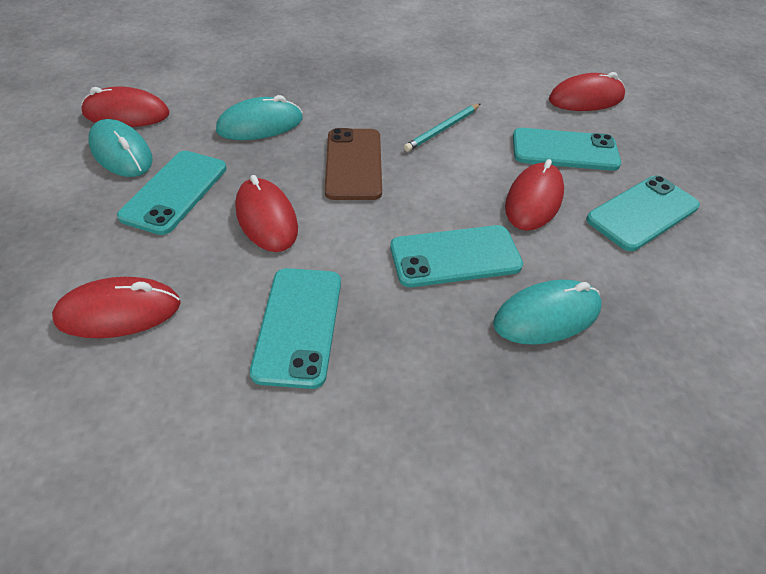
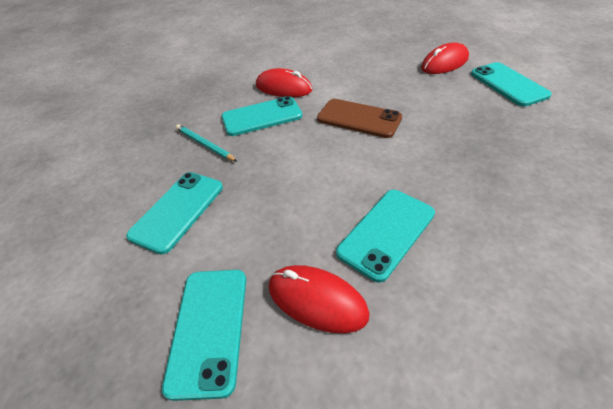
red mouse: 5 -> 3
turquoise mouse: 3 -> 0

